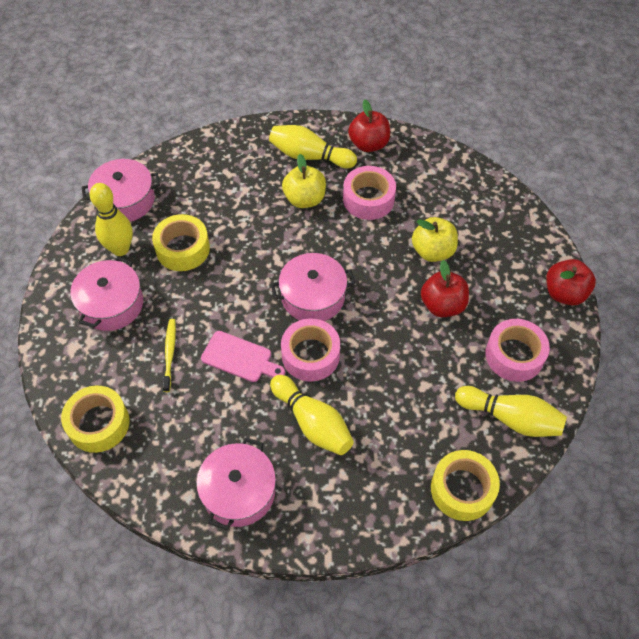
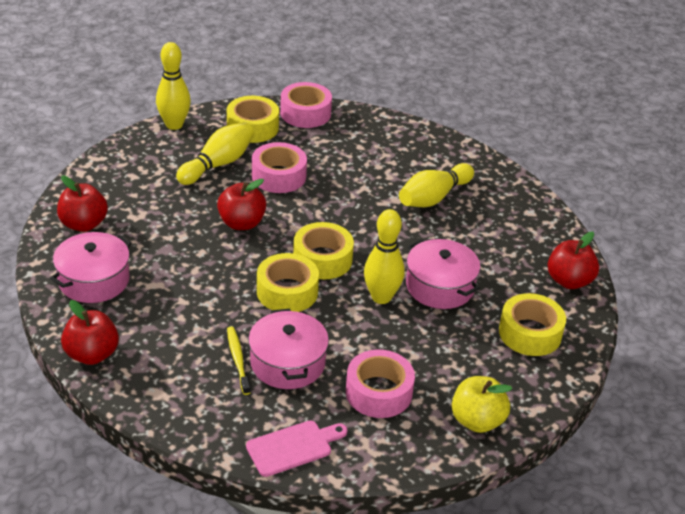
pink pot: 4 -> 3
red apple: 3 -> 4
yellow apple: 2 -> 1
yellow tape: 3 -> 4

